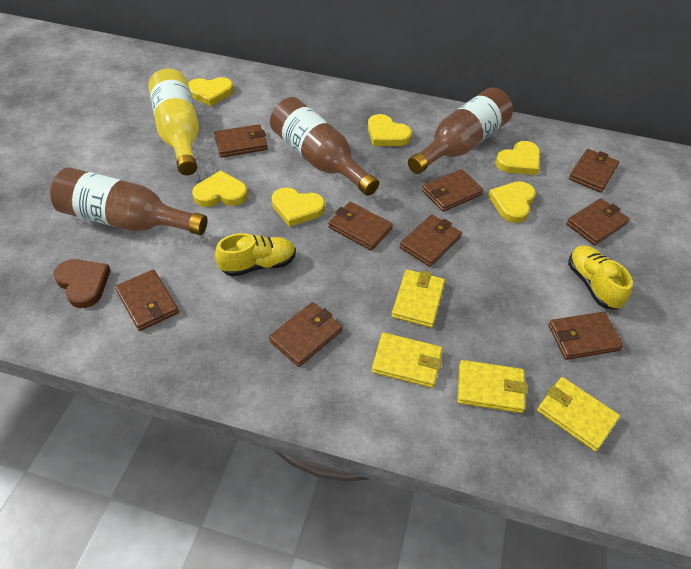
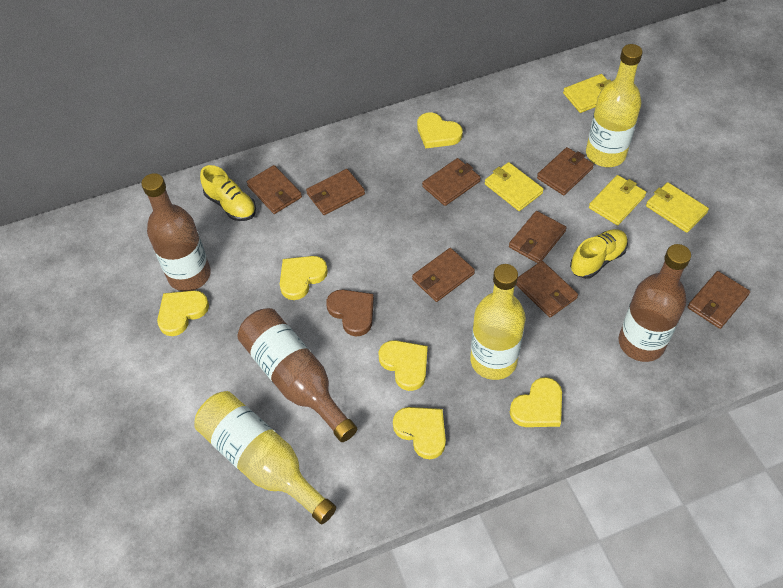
brown wallet: 9 -> 8
yellow bottle: 1 -> 3

